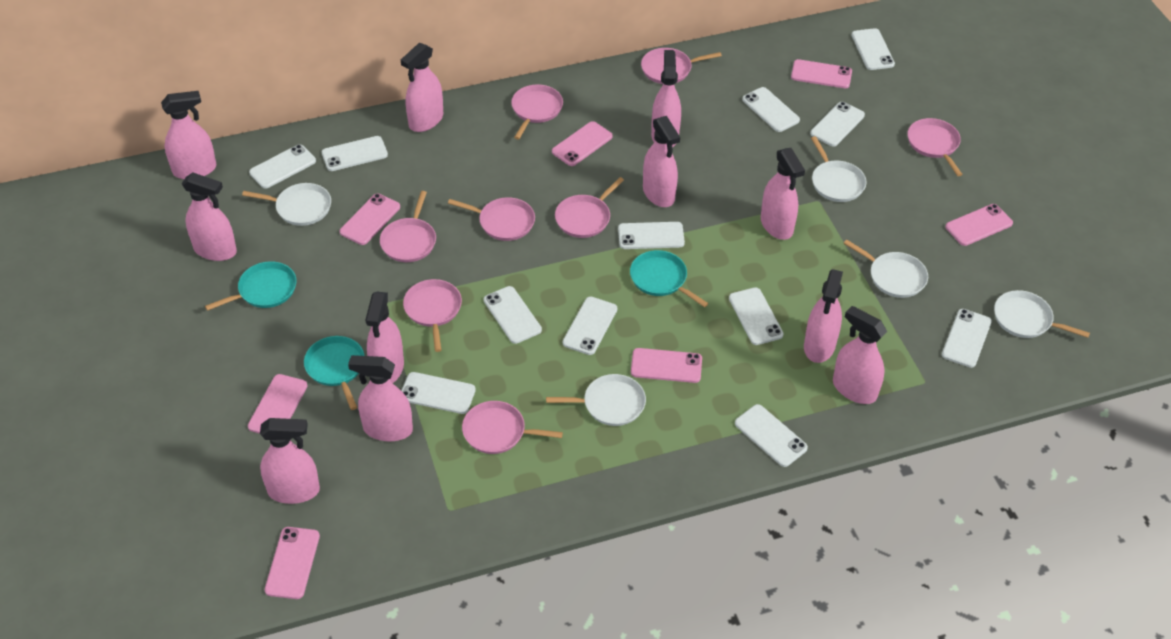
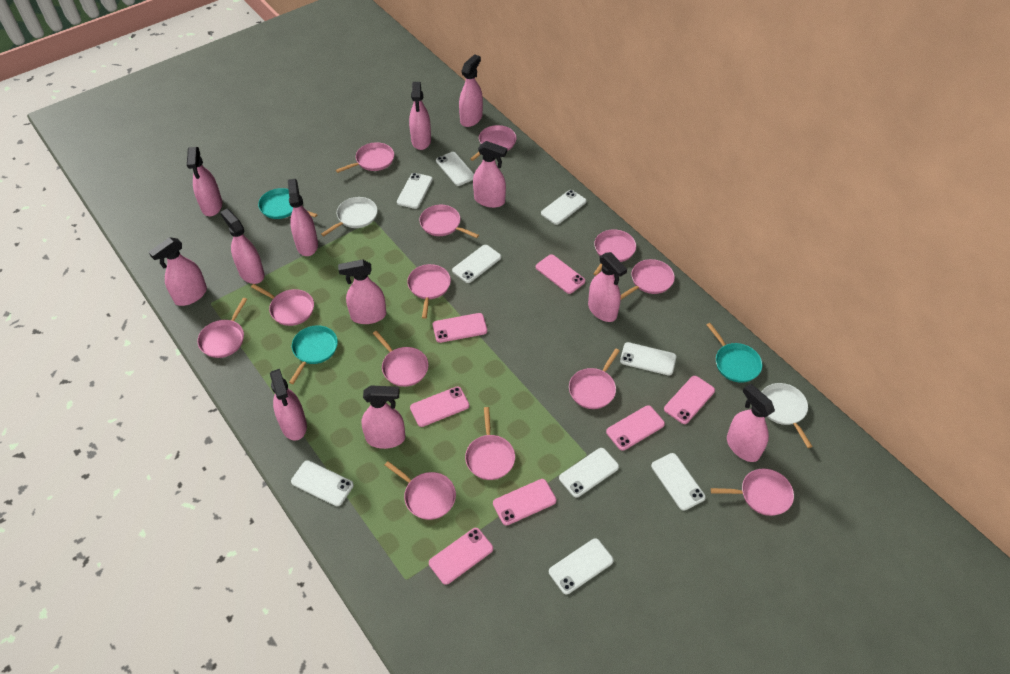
pink pan: 8 -> 13
pink spray bottle: 11 -> 12
white pan: 5 -> 2
white phone: 12 -> 9

